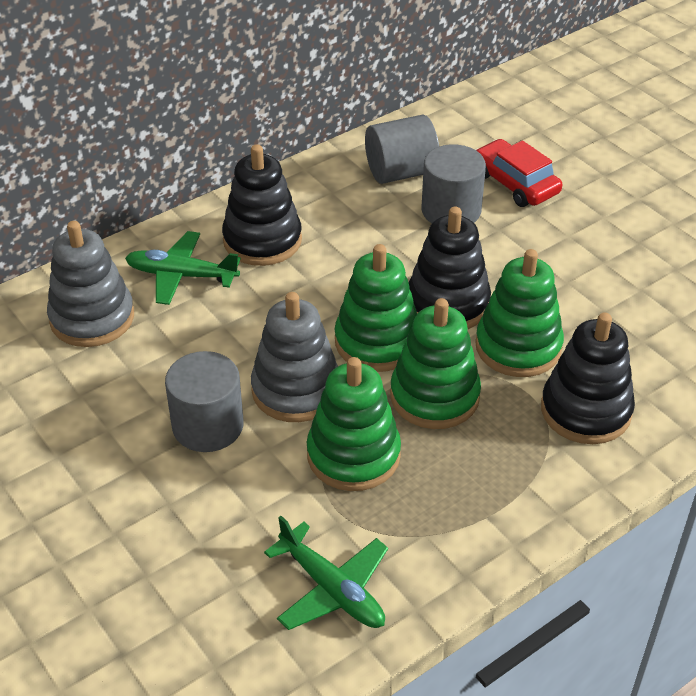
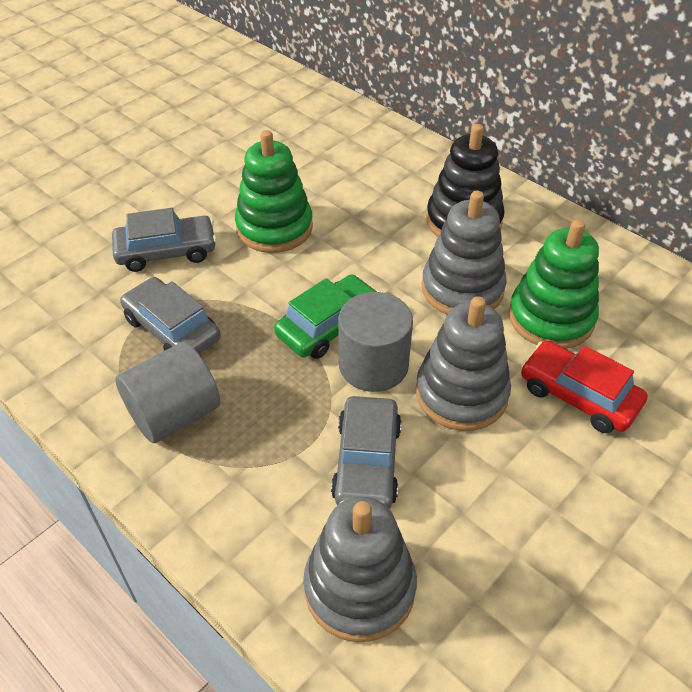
black stacking toy: 3 -> 1
green car: 0 -> 1
green plane: 2 -> 0
green stacking toy: 4 -> 2
grey car: 0 -> 3
grey cylinder: 3 -> 2
grey stacking toy: 2 -> 3

